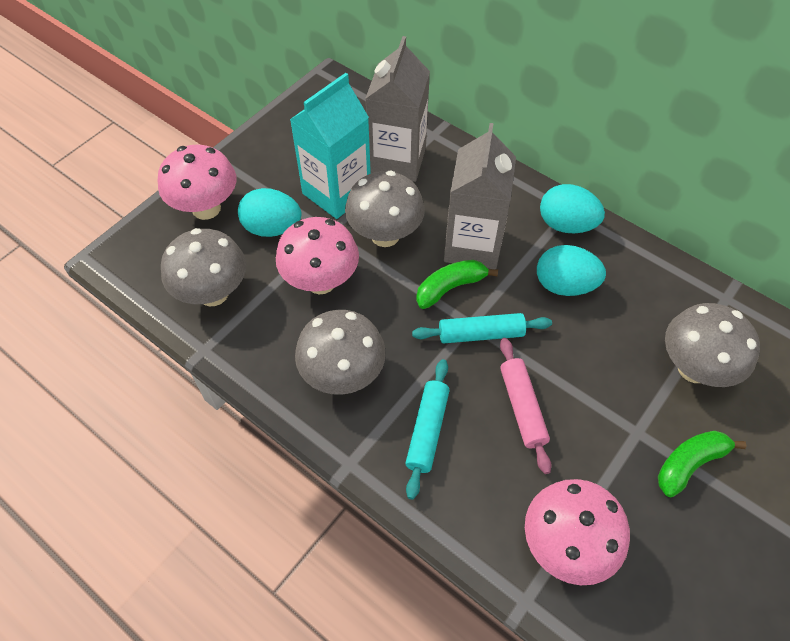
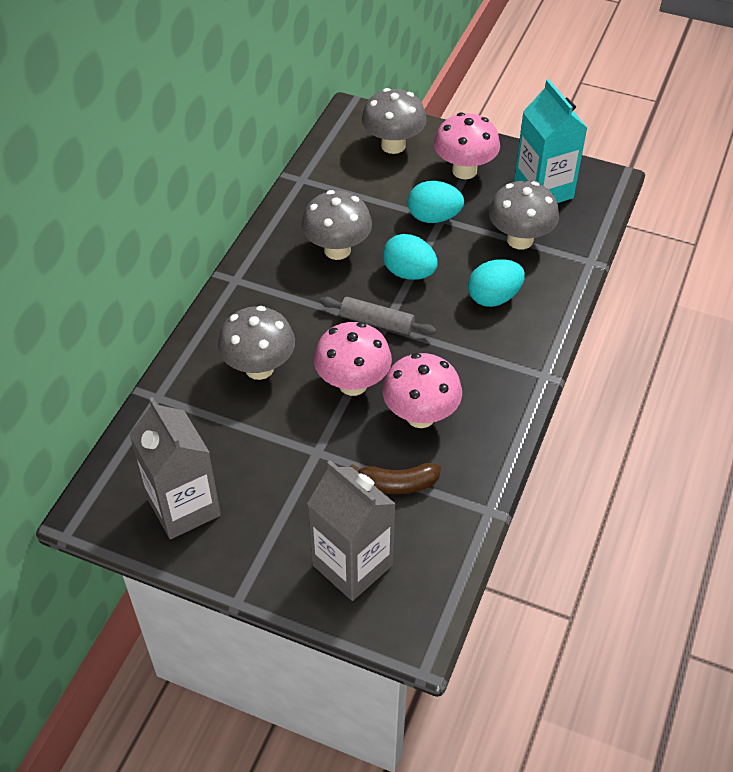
brown banana: 0 -> 1
green banana: 2 -> 0
grey rolling pin: 0 -> 1
pink rolling pin: 1 -> 0
turquoise rolling pin: 2 -> 0

